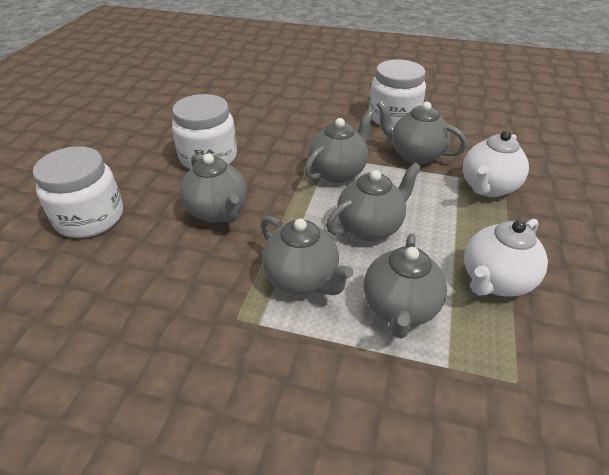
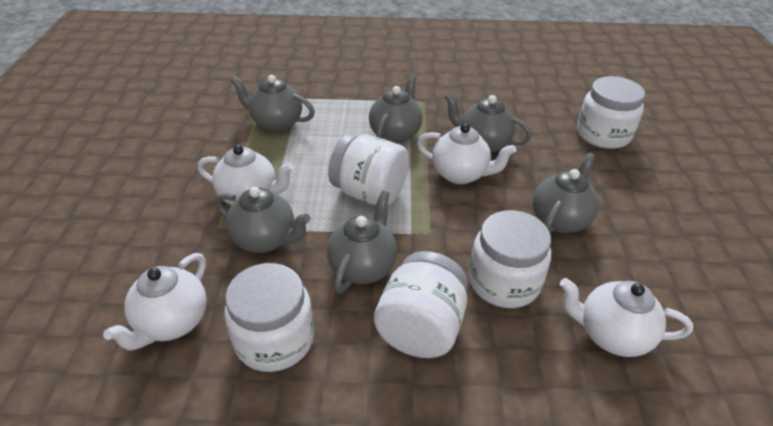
white jar: 3 -> 5
white teapot: 2 -> 4

